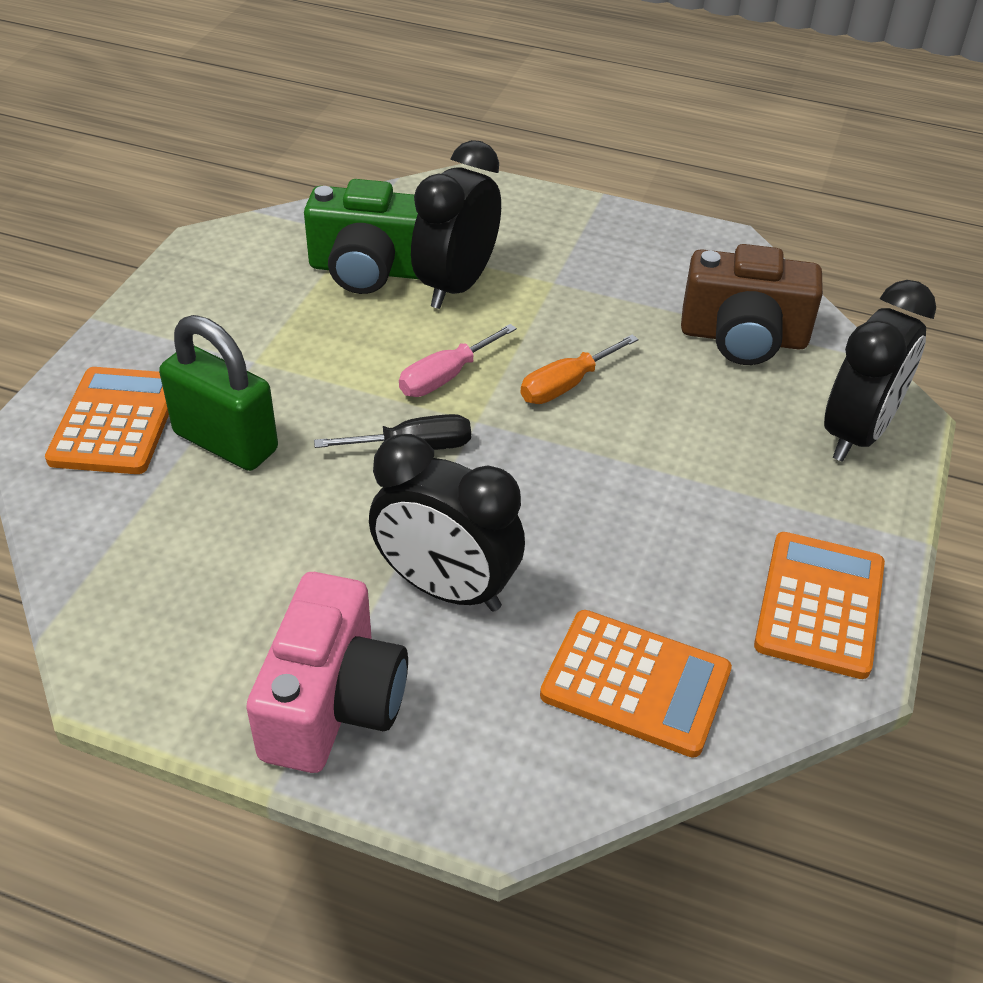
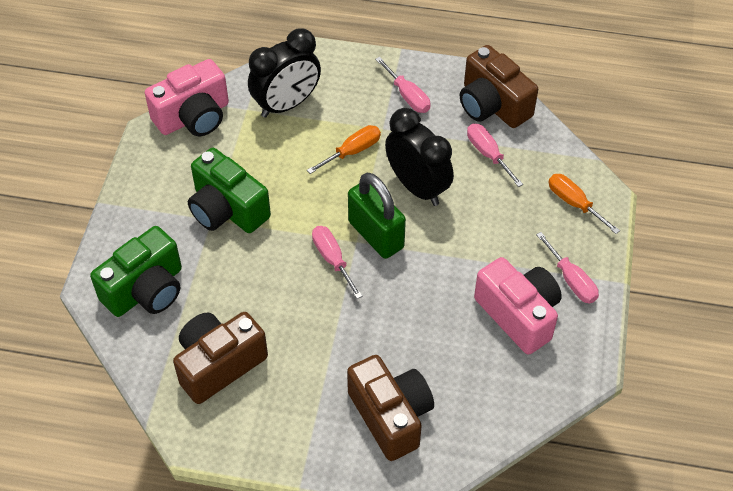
black clock: 3 -> 2
black screwdriver: 1 -> 0
brown camera: 1 -> 3
green camera: 1 -> 2
orange calculator: 3 -> 0
orange screwdriver: 1 -> 2
pink camera: 1 -> 2
pink screwdriver: 1 -> 4

